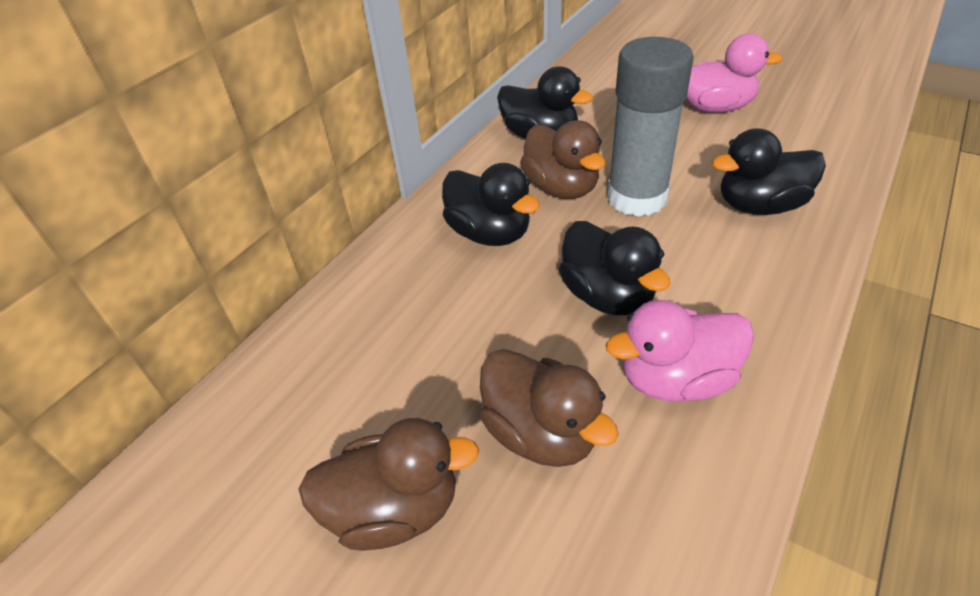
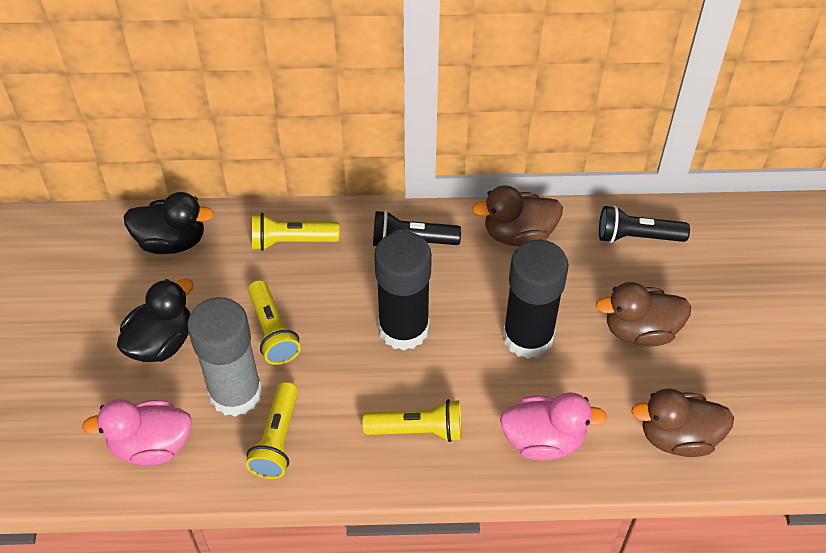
black duck: 4 -> 2
black flashlight: 0 -> 2
black glue stick: 0 -> 2
yellow flashlight: 0 -> 4

